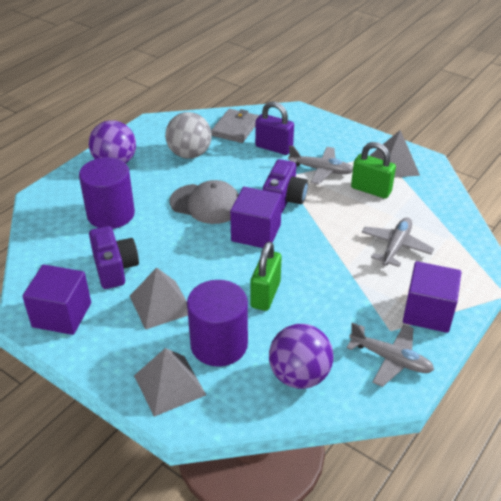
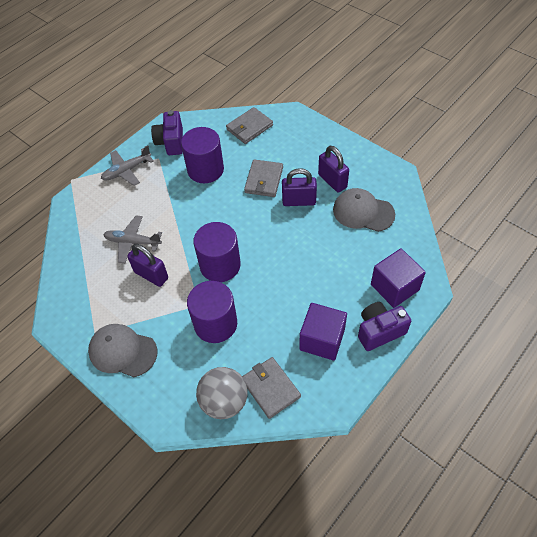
green padlock: 2 -> 0
grey cap: 1 -> 2
grey plane: 3 -> 2
grey pyramid: 3 -> 0
grey wallet: 1 -> 3
purple ball: 2 -> 0
purple cube: 3 -> 2
purple cylinder: 2 -> 3
purple padlock: 1 -> 3

